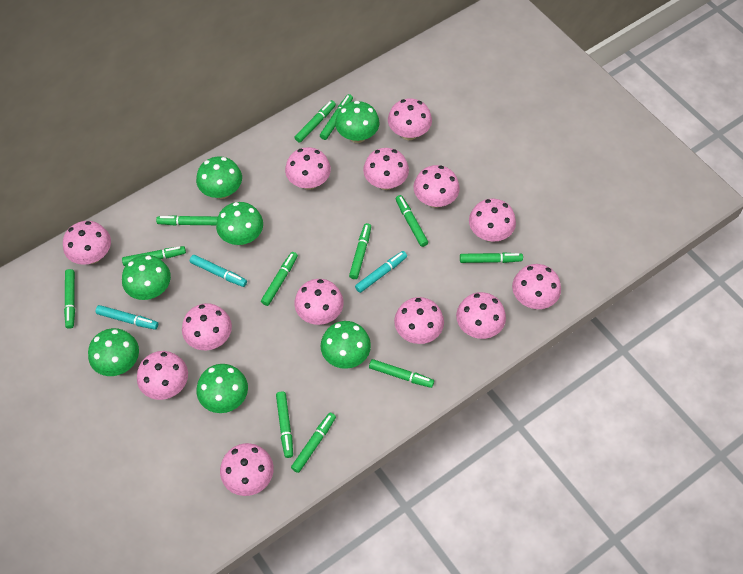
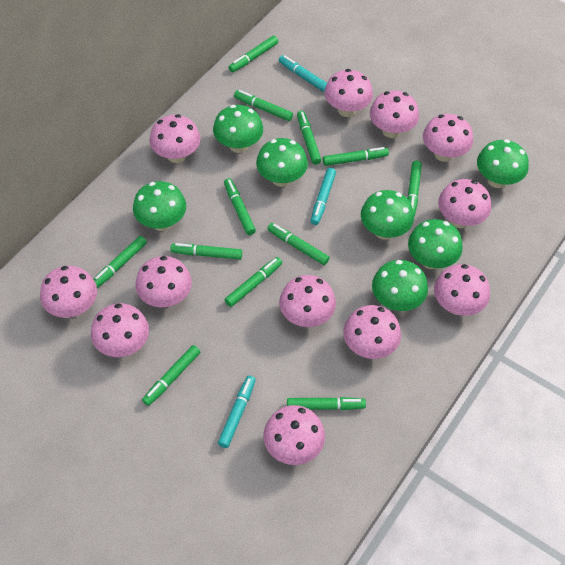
pink mushroom: 13 -> 12

